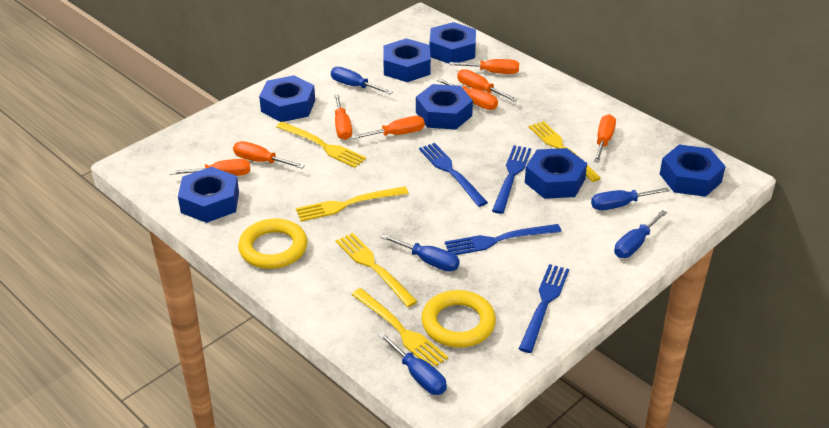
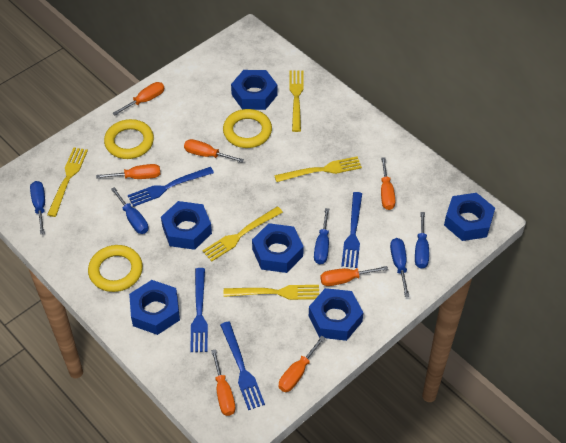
blue nut: 7 -> 6
orange screwdriver: 8 -> 7
yellow ring: 2 -> 3

